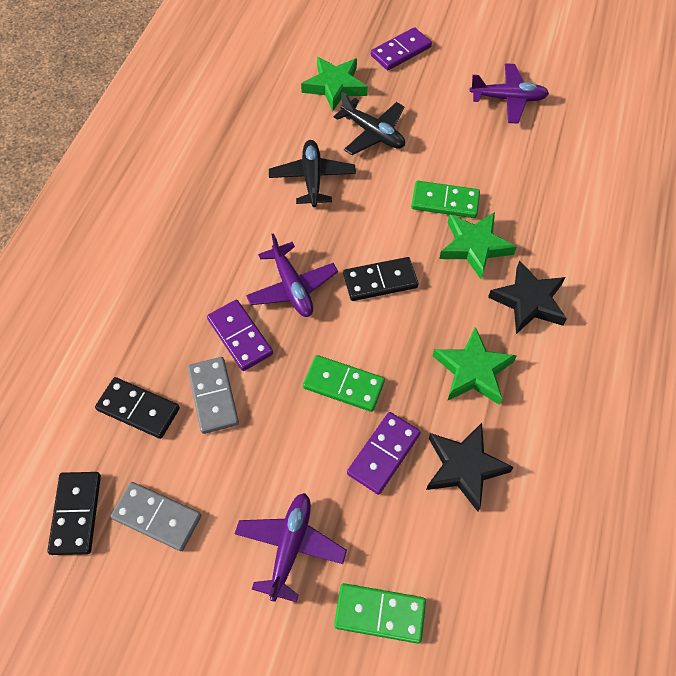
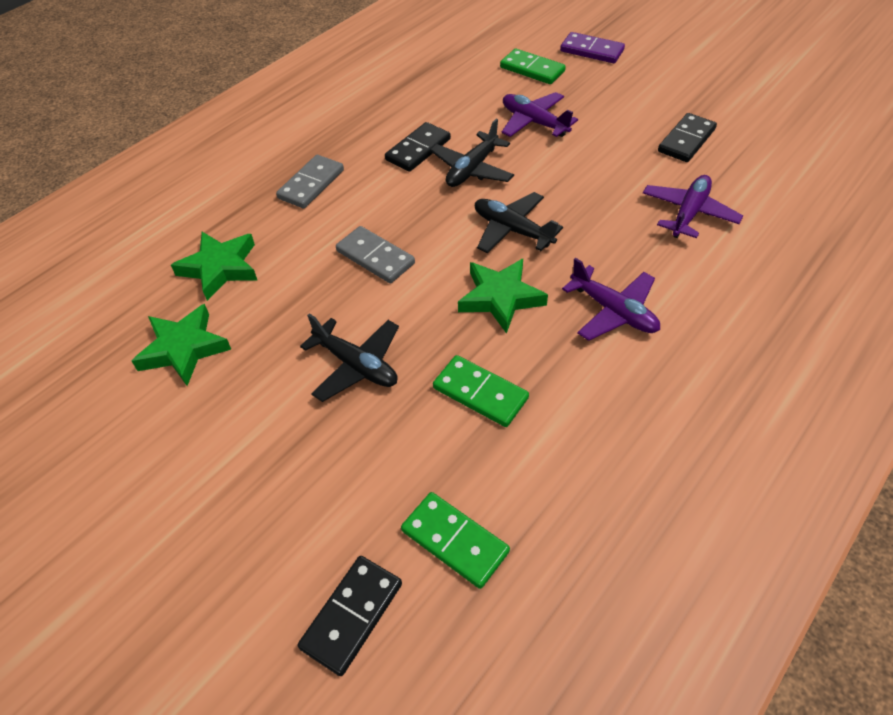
black plane: 2 -> 3
black star: 2 -> 0
purple domino: 3 -> 1

